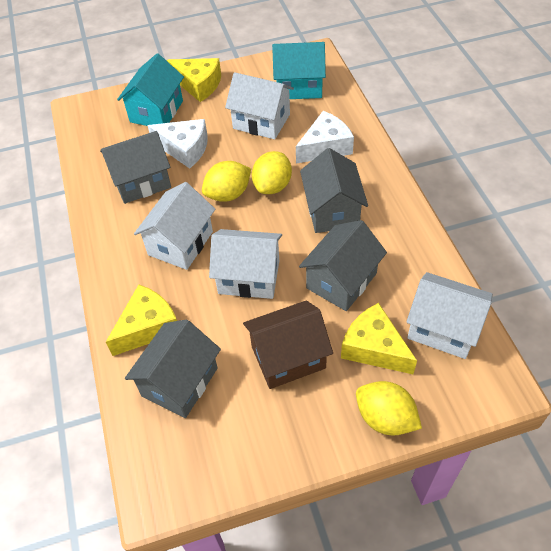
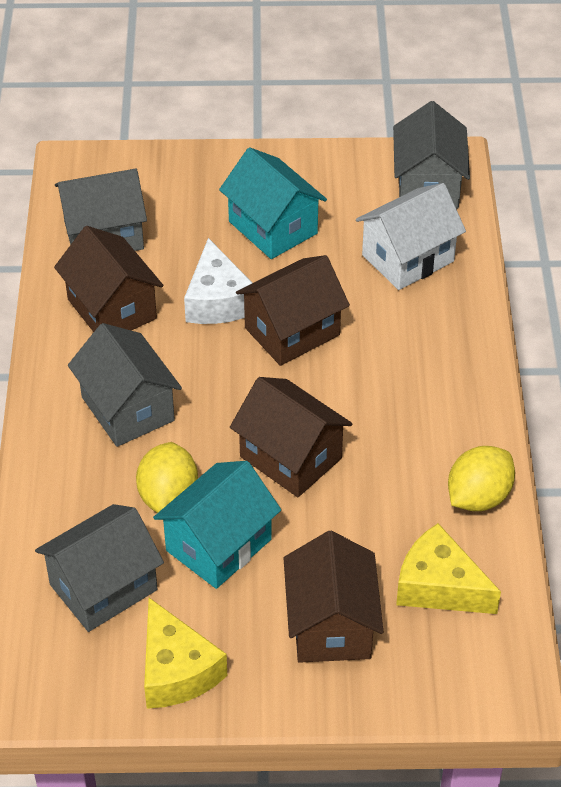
brown house: 1 -> 4
white cheese: 2 -> 1
white house: 4 -> 1
yellow cheese: 3 -> 2
yellow lemon: 3 -> 2

